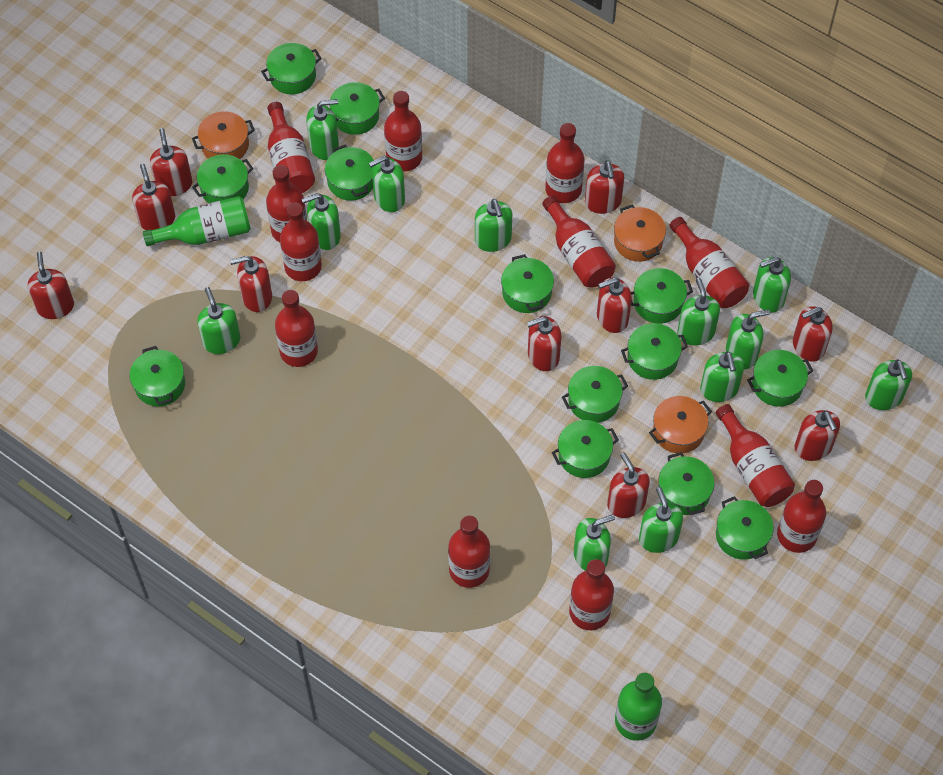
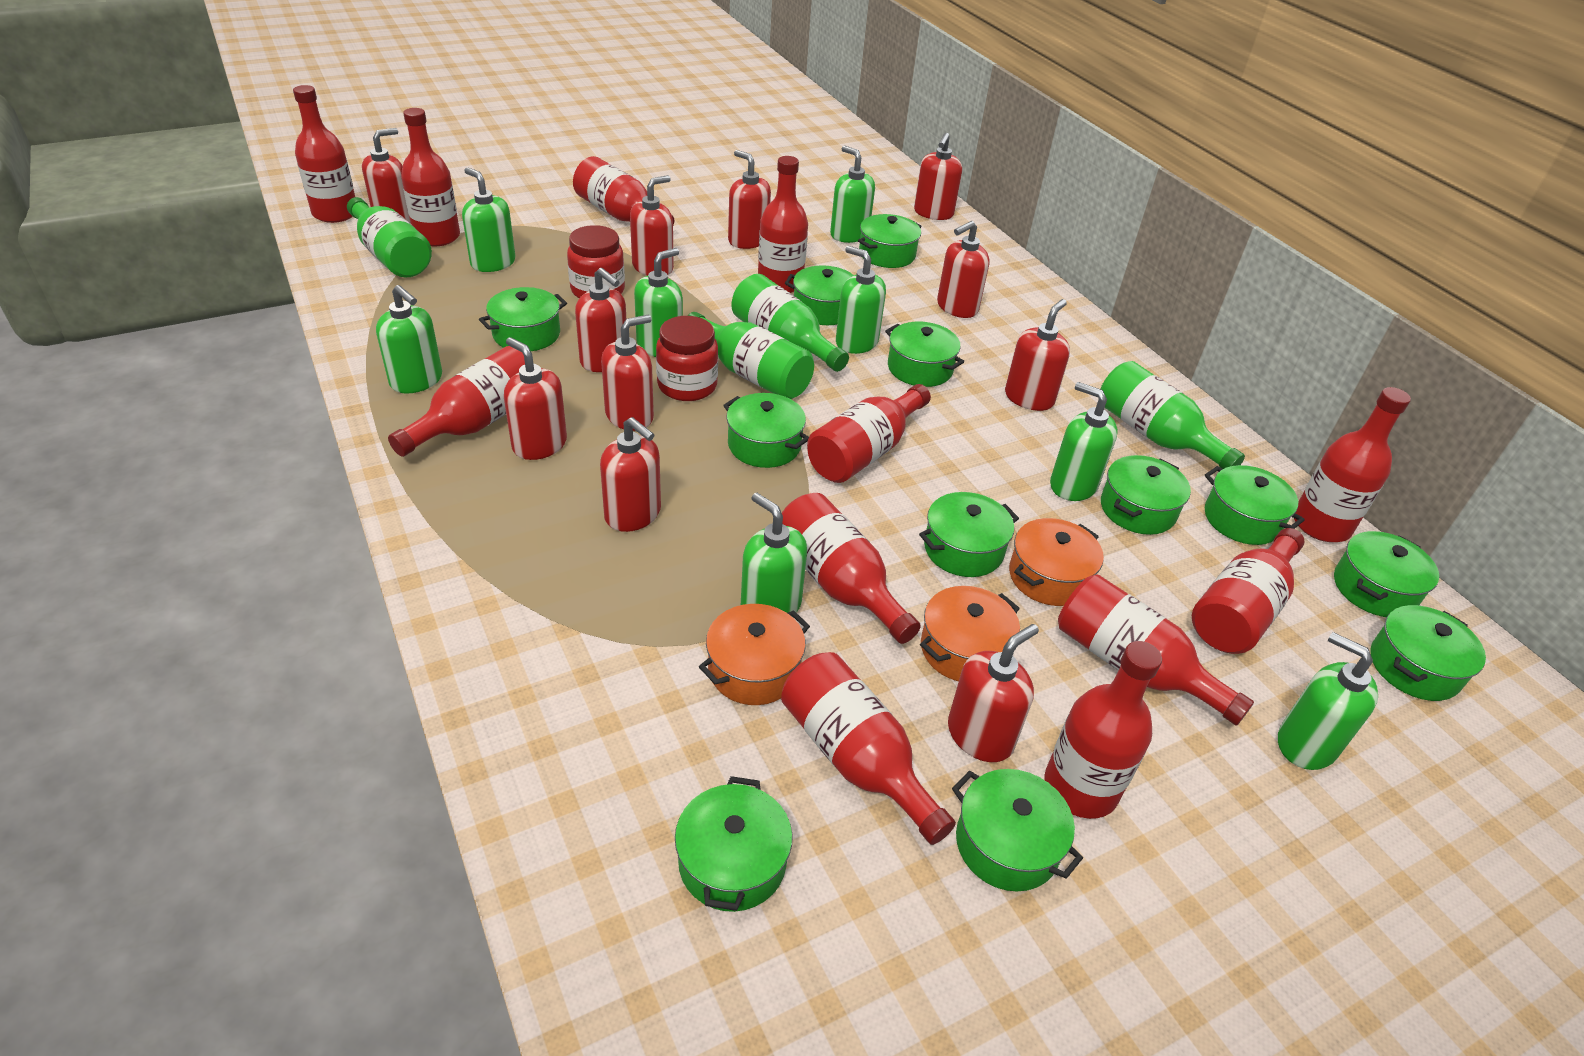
green bottle: 2 -> 4
green pot: 13 -> 12
green soap dispenser: 12 -> 8
red jar: 0 -> 2
red soap dispenser: 10 -> 11

